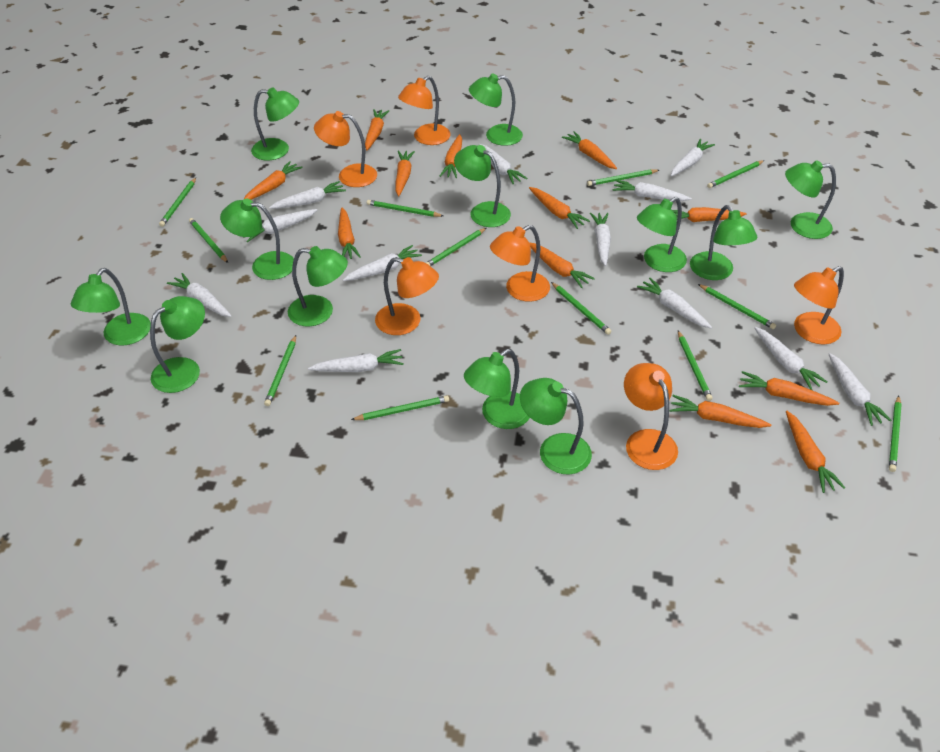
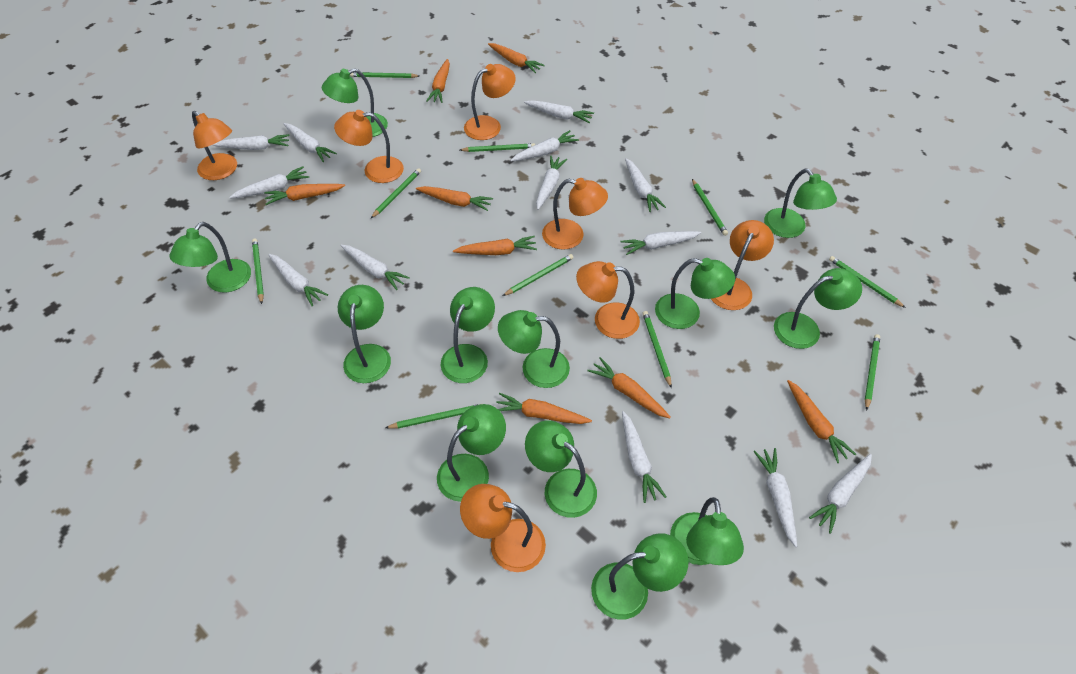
green pencil: 12 -> 10
orange carrot: 12 -> 8
orange lamp: 6 -> 7
white carrot: 12 -> 13

